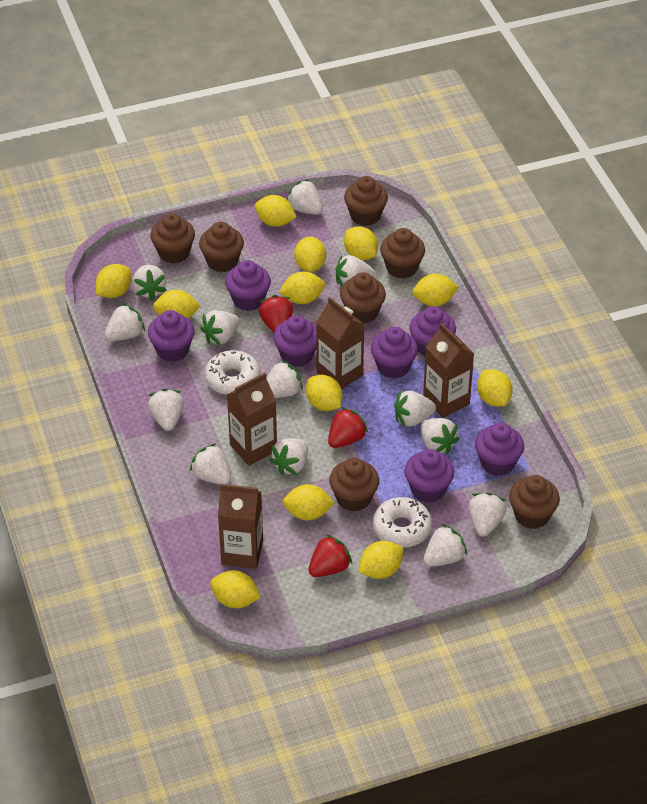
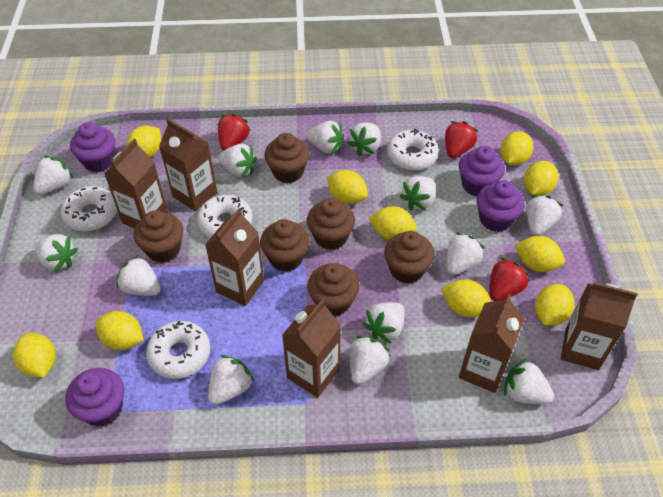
brown carton: 4 -> 6
brown cupcake: 7 -> 6
purple cupcake: 7 -> 4
white donut: 2 -> 4
yellow lemon: 12 -> 10

